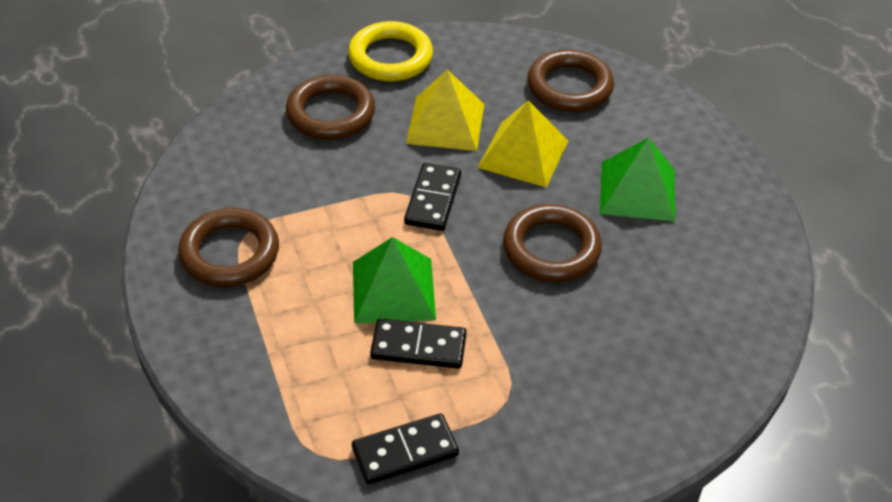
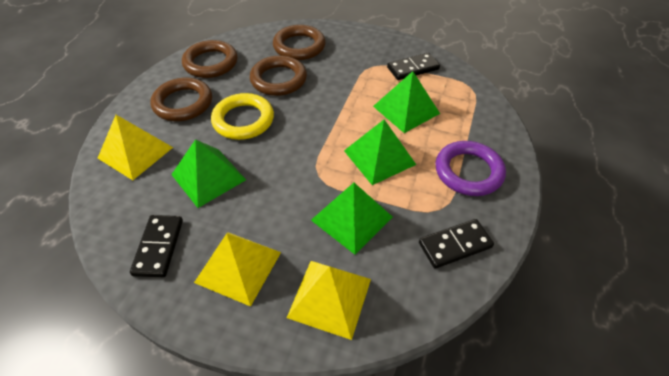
green pyramid: 2 -> 4
purple ring: 0 -> 1
yellow pyramid: 2 -> 3

